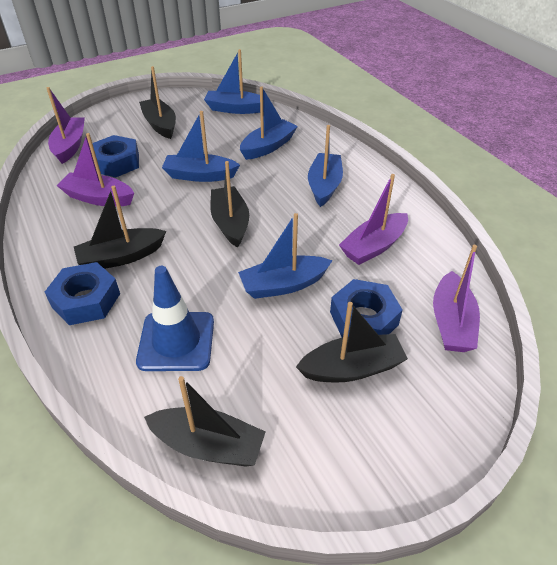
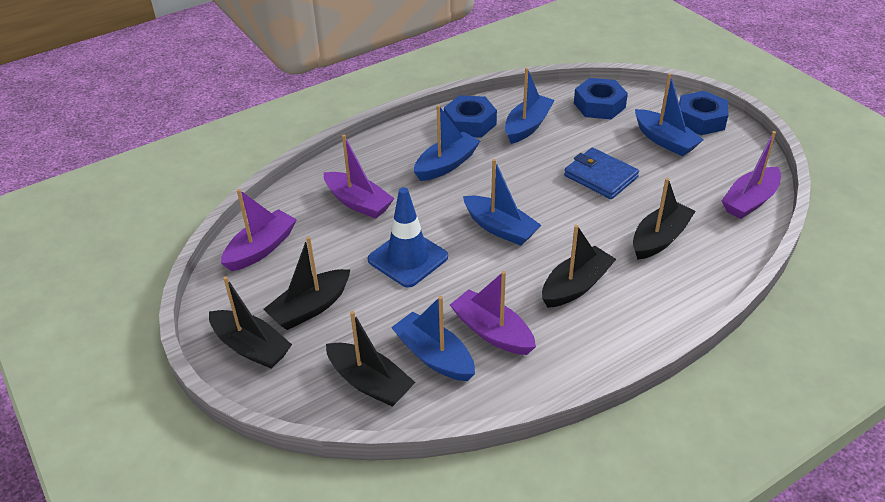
blue wallet: 0 -> 1

